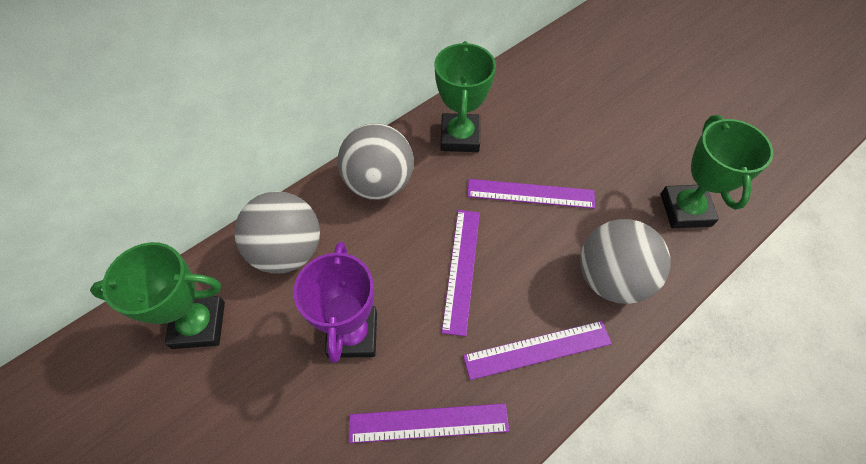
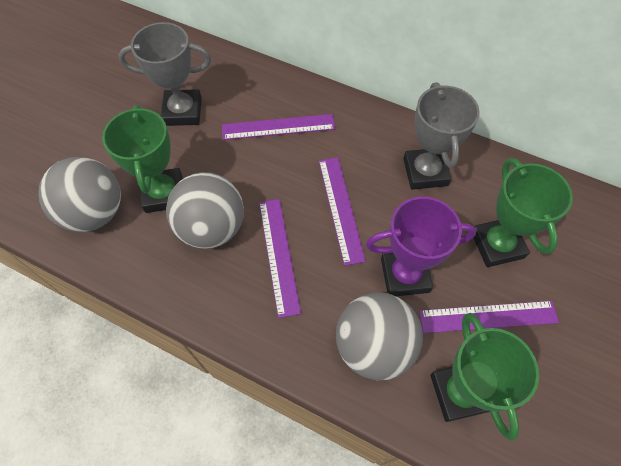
grey trophy: 0 -> 2

